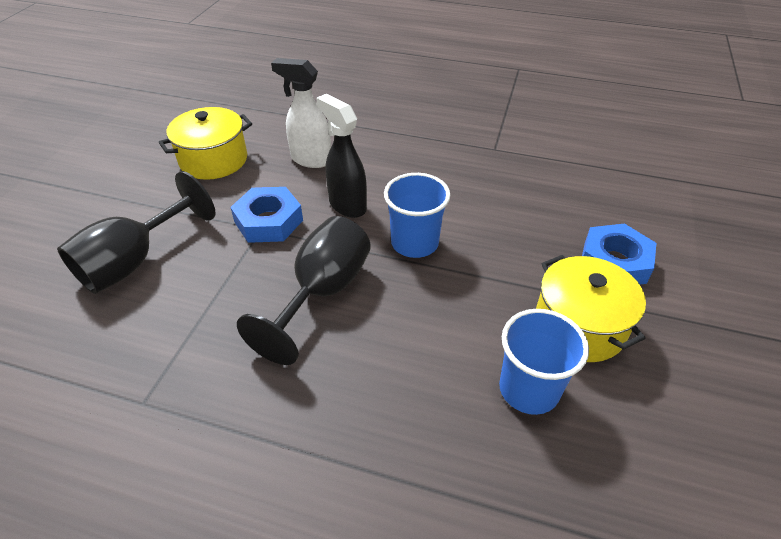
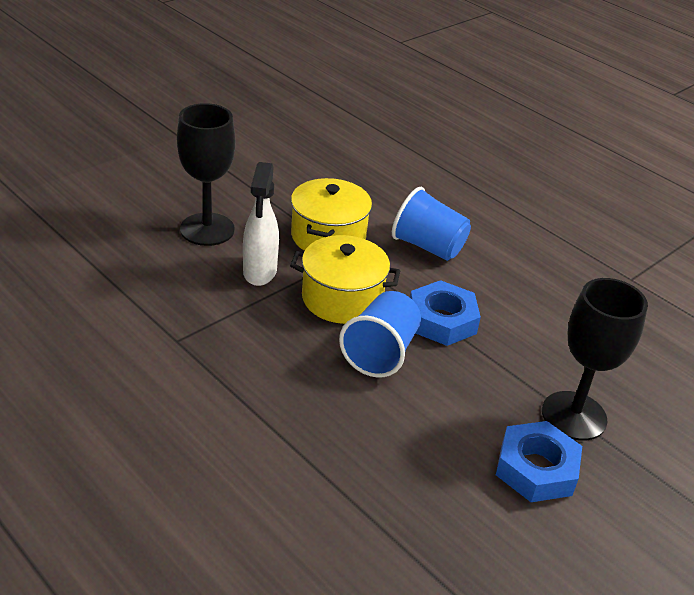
black spray bottle: 1 -> 0

